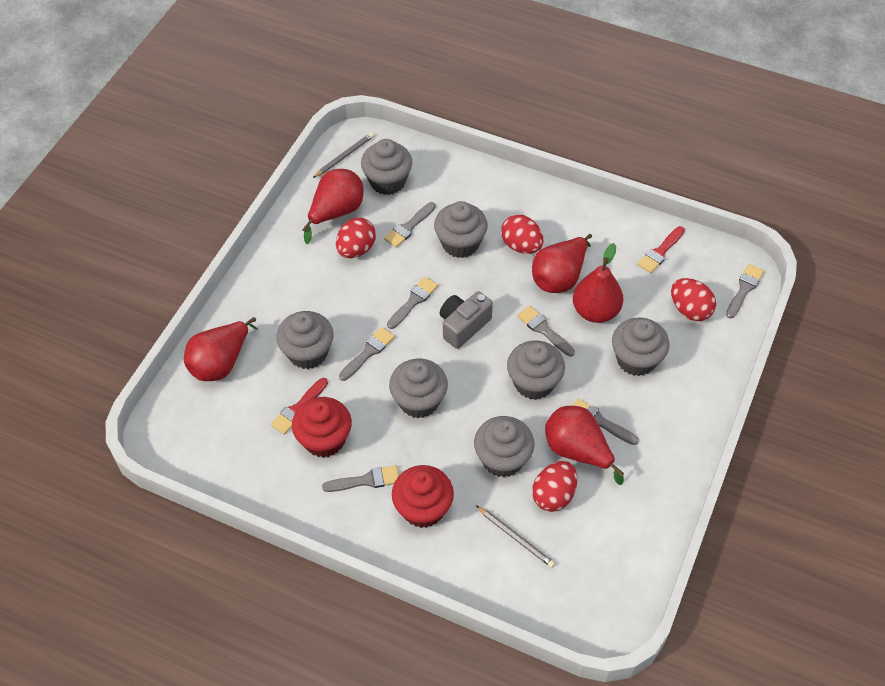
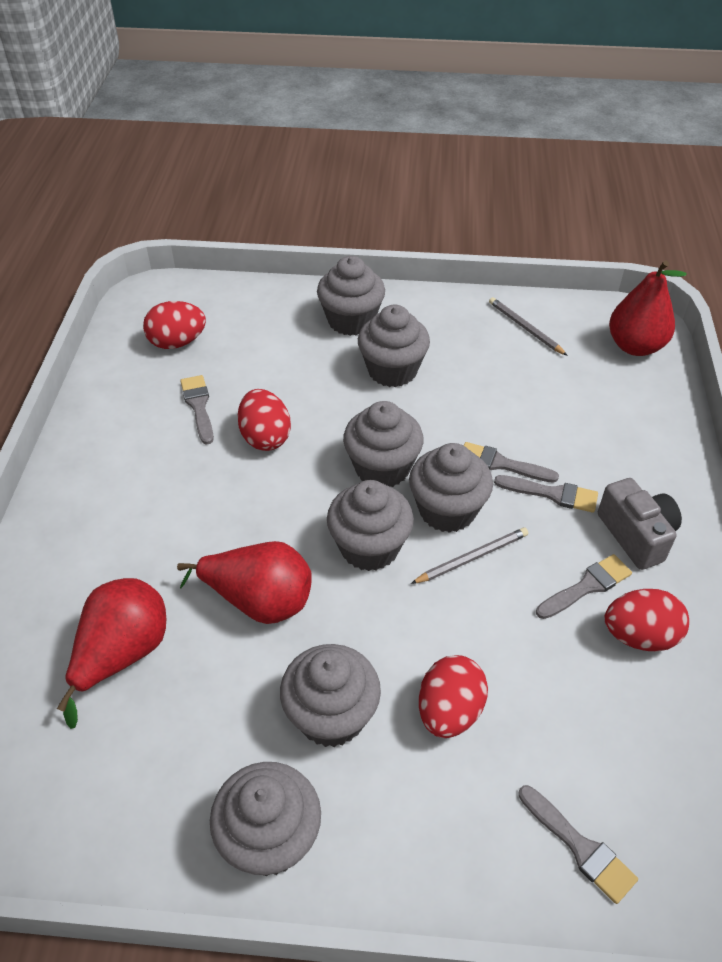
grey brush: 7 -> 5
red brush: 2 -> 0
red cupcake: 2 -> 0
red pear: 5 -> 3

